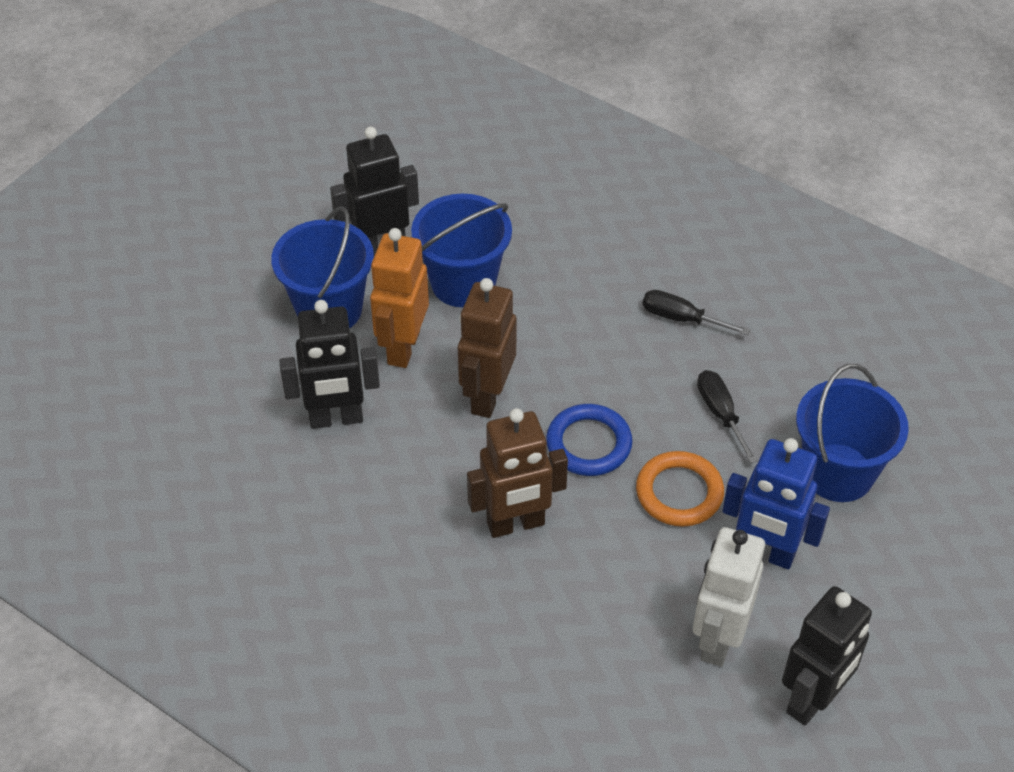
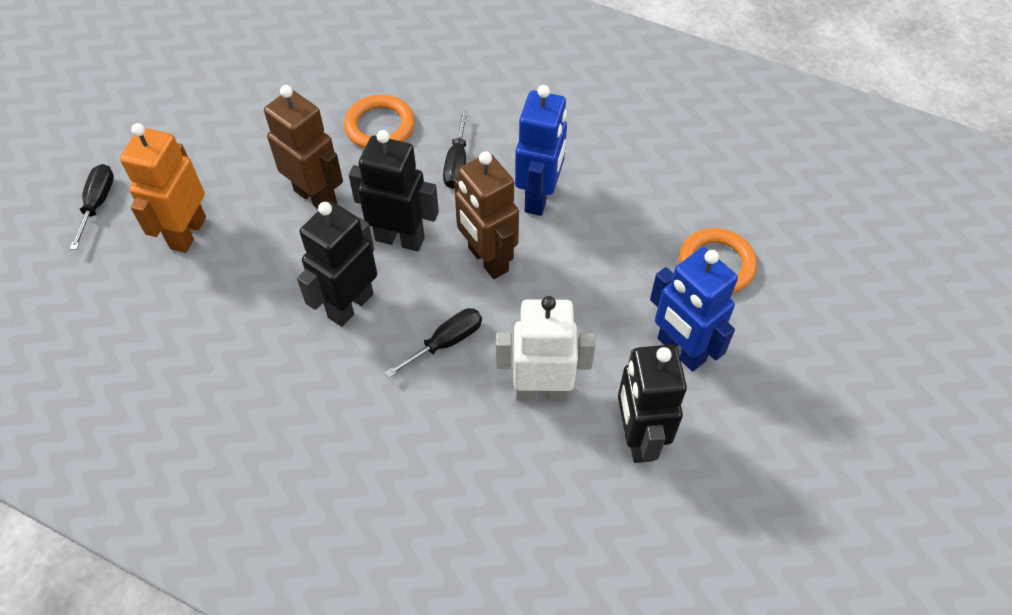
black screwdriver: 2 -> 3
blue bucket: 3 -> 0
blue ring: 1 -> 0
blue robot: 1 -> 2
orange ring: 1 -> 2

